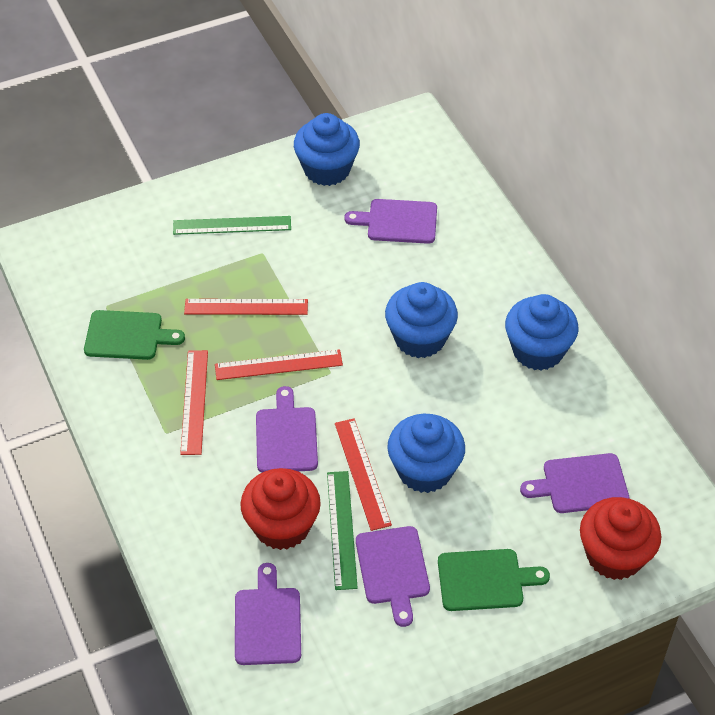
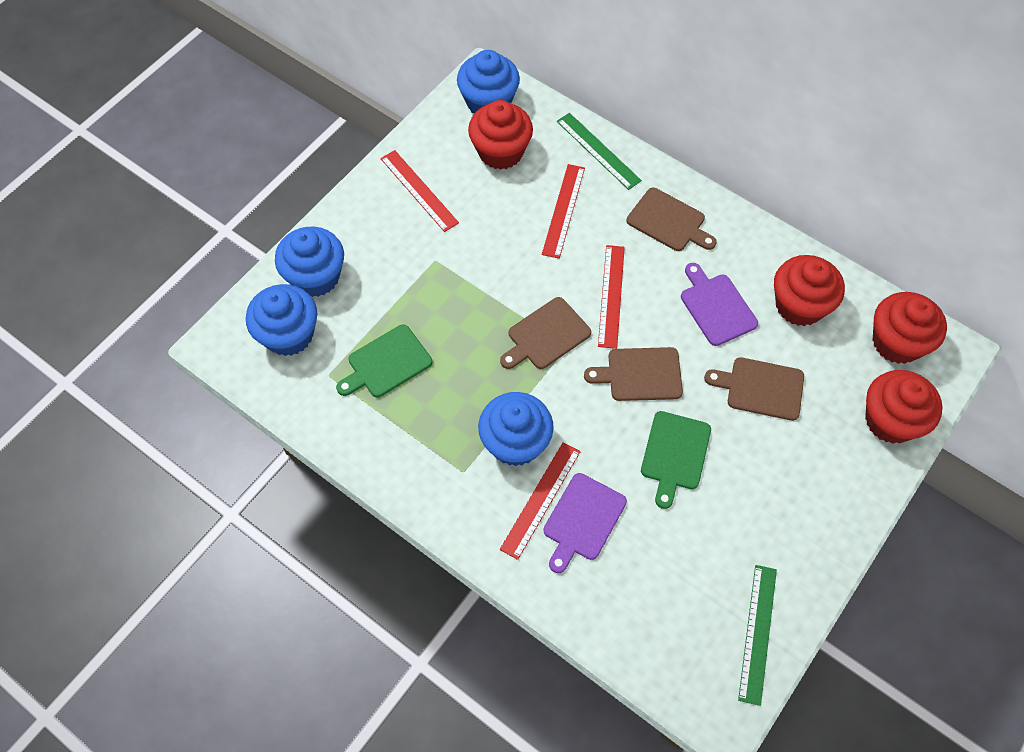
brown cutting board: 0 -> 4
purple cutting board: 5 -> 2
red cupcake: 2 -> 4

